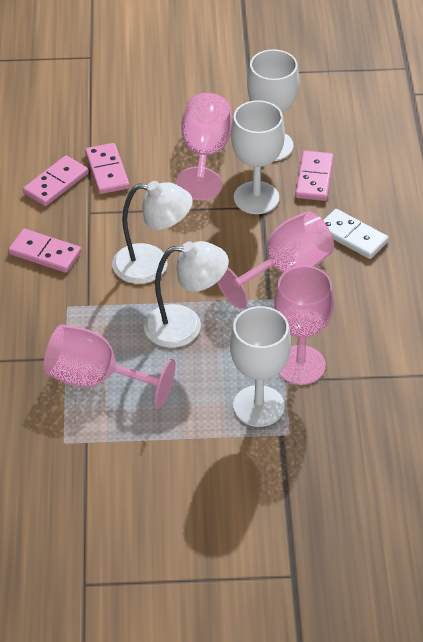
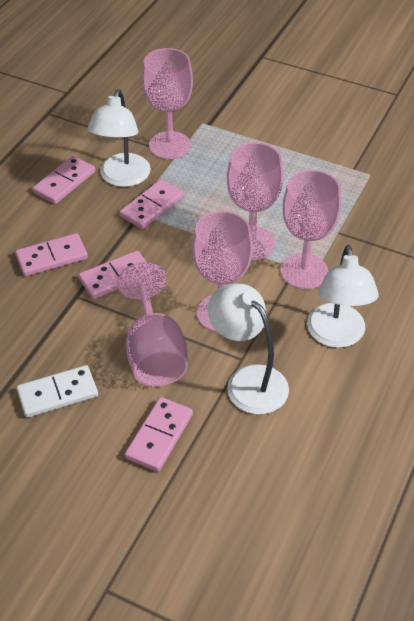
pink domino: 4 -> 5
pink goblet: 4 -> 5
white goblet: 3 -> 0
white lamp: 2 -> 3

